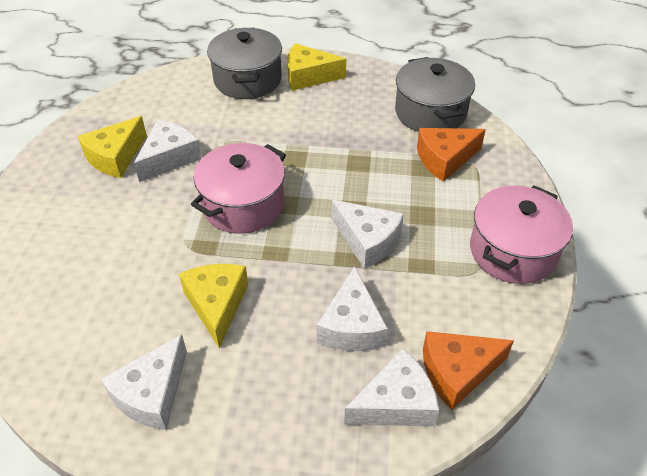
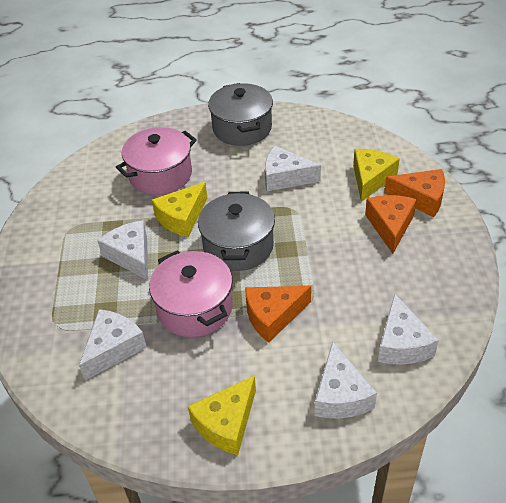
orange cheese: 2 -> 3

